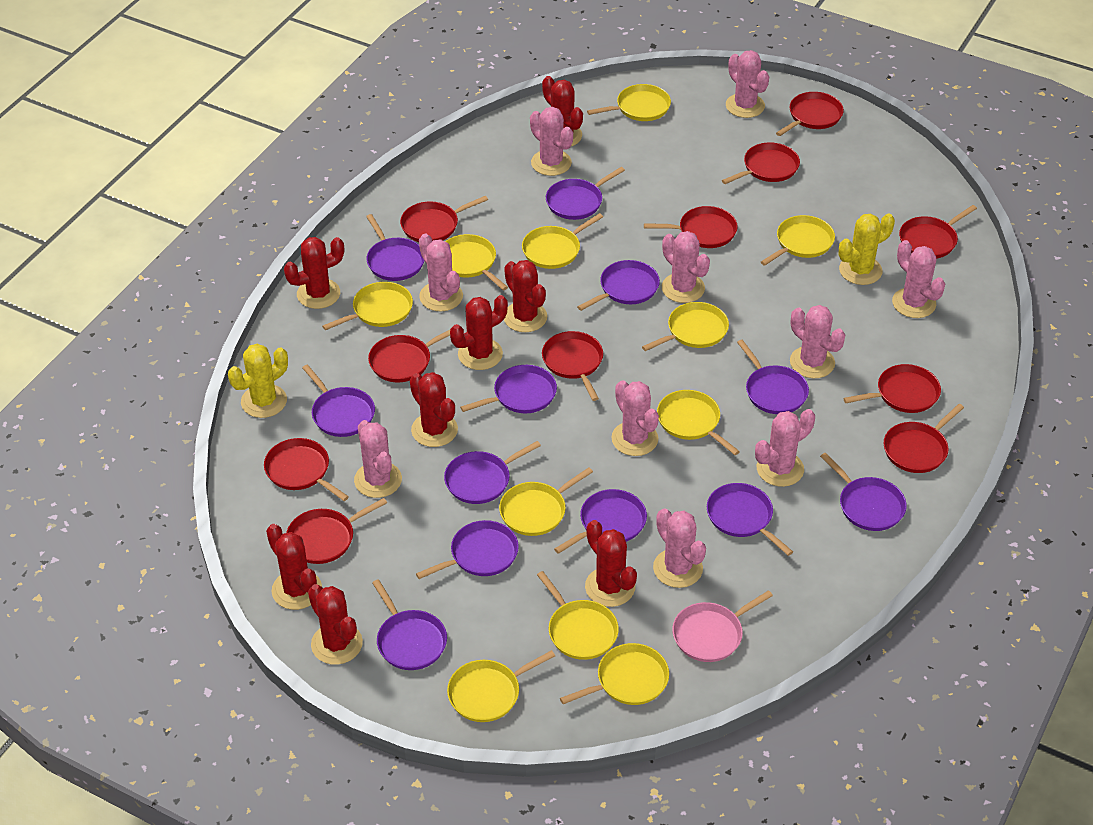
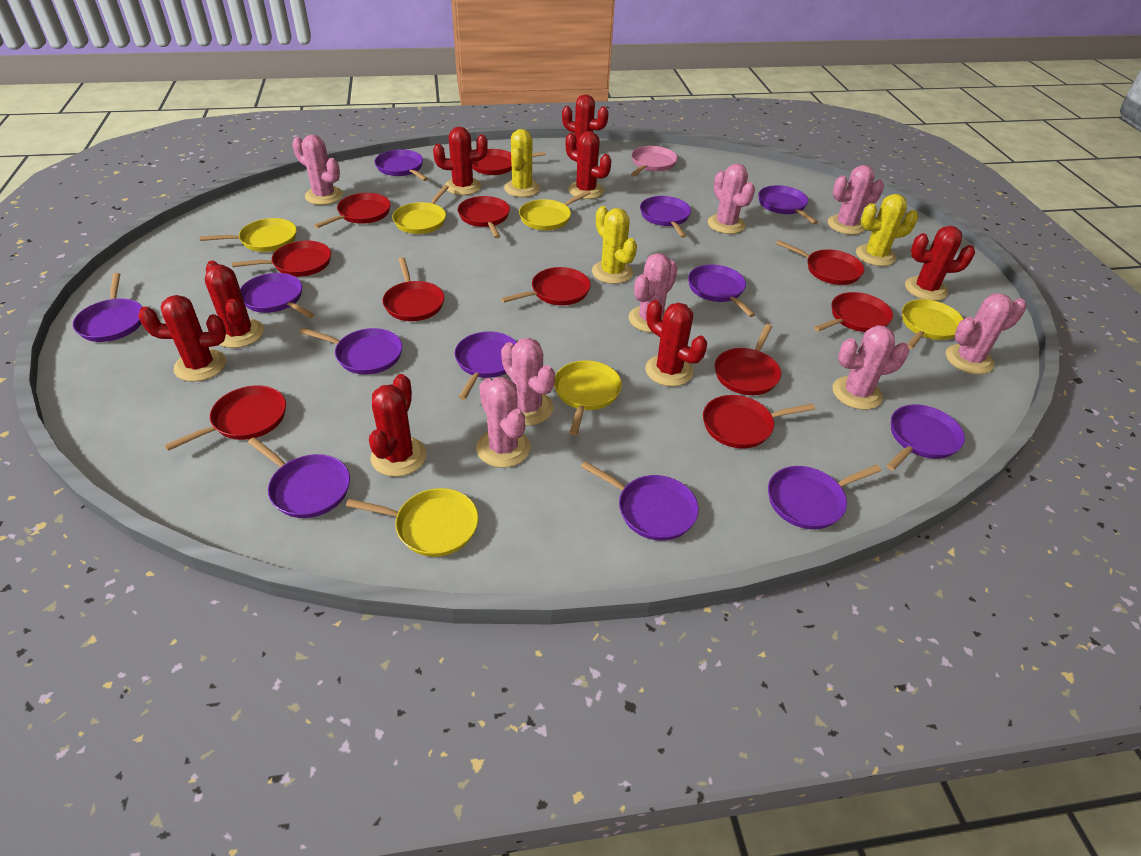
pink cactus: 10 -> 8
yellow cactus: 2 -> 3
yellow pan: 11 -> 6

